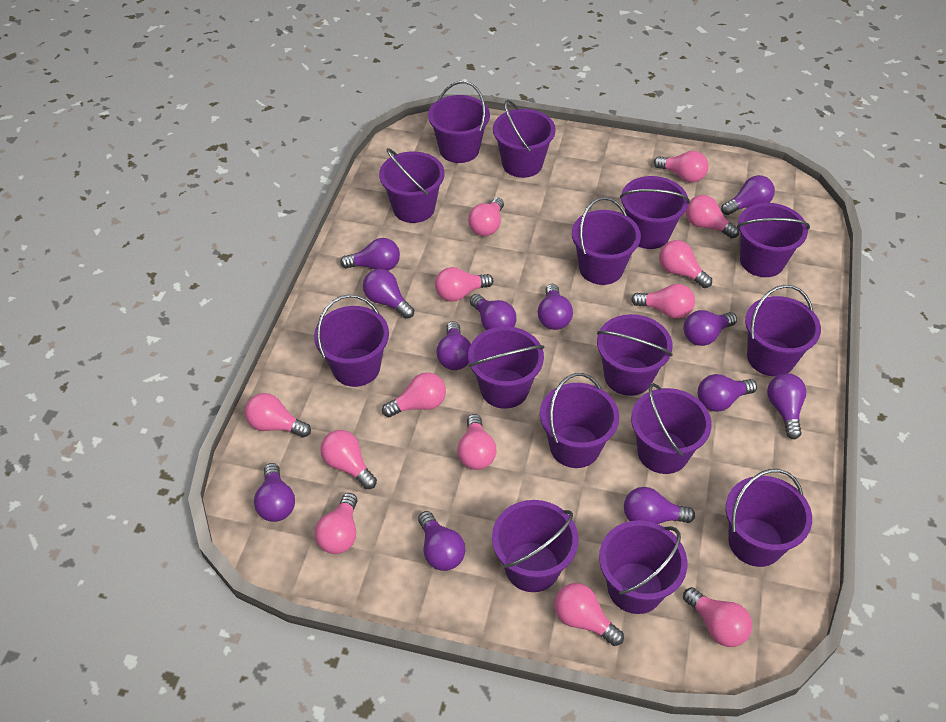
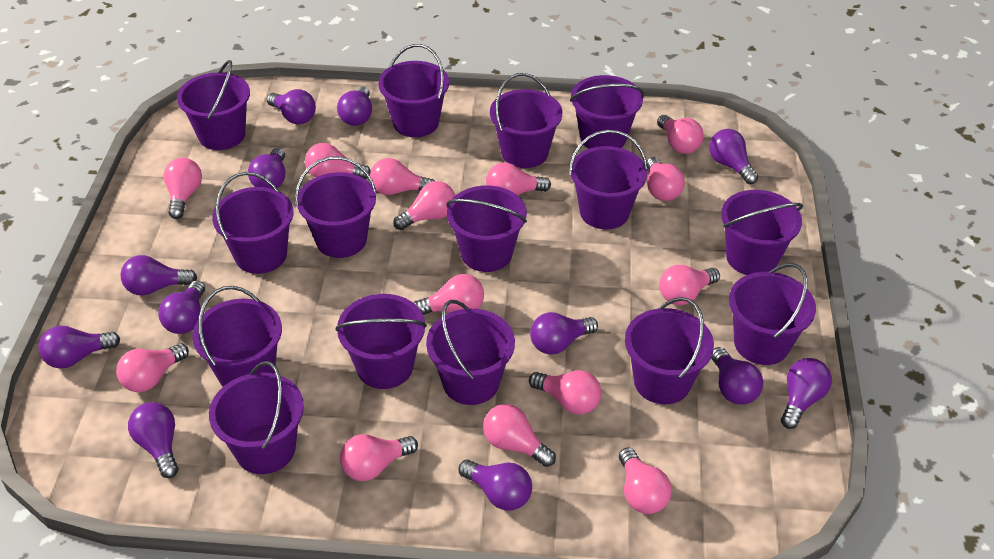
pink light bulb: 13 -> 14

